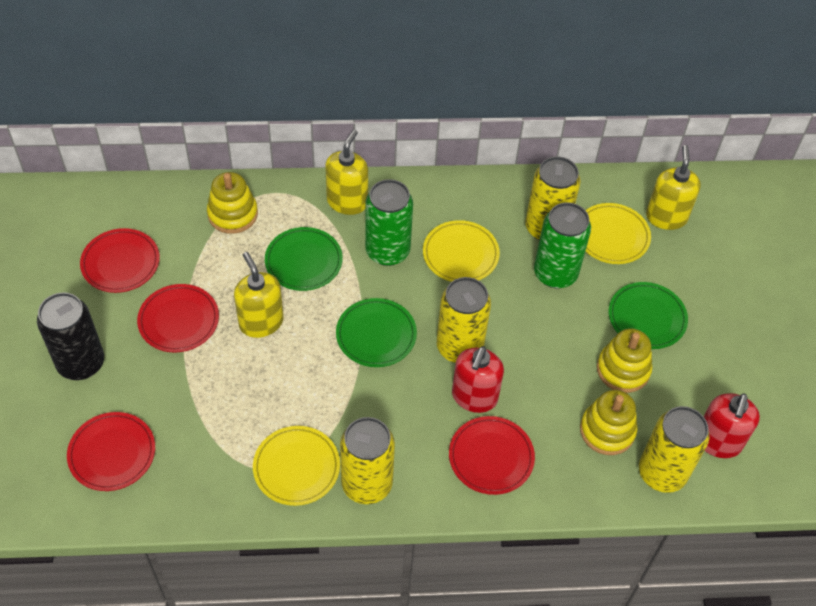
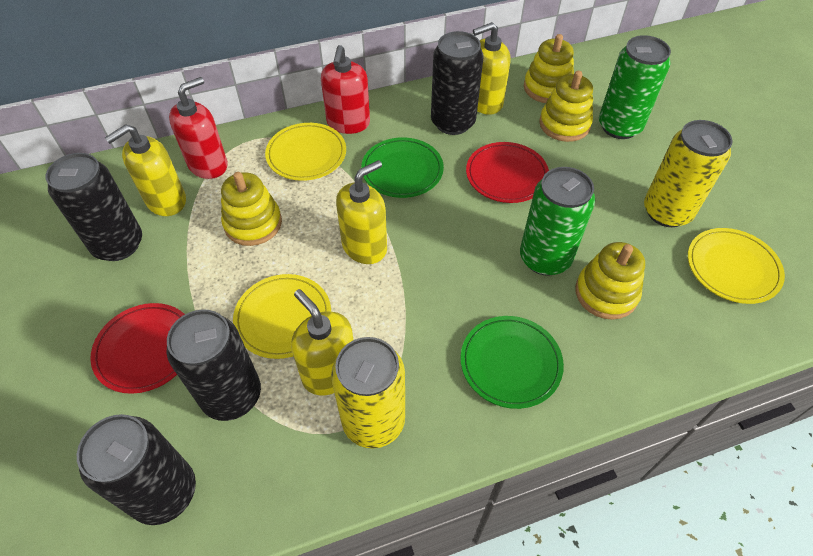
black can: 1 -> 4
green plate: 3 -> 2
red plate: 4 -> 2
yellow can: 4 -> 2
yellow soap dispenser: 3 -> 4
yellow stacking toy: 3 -> 4

